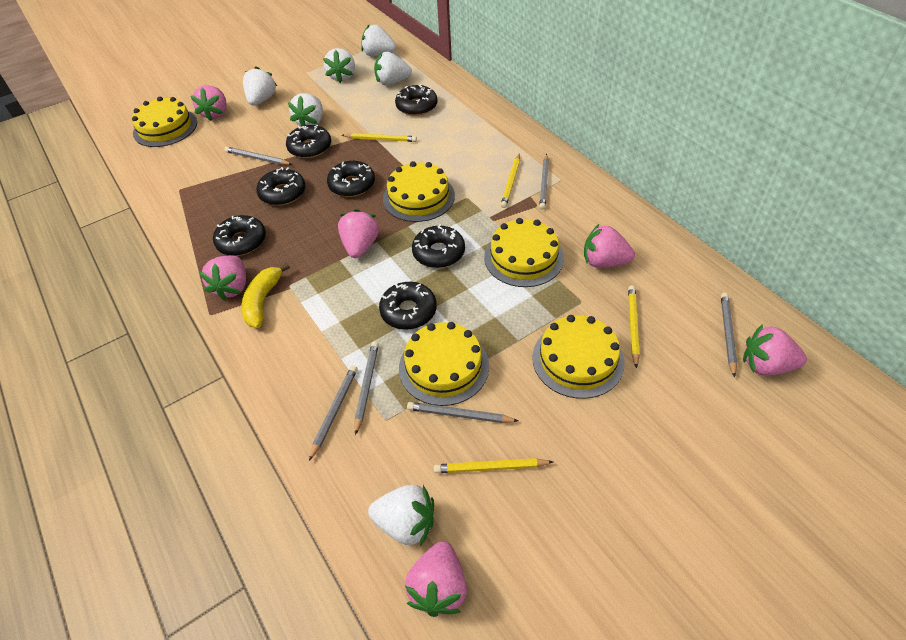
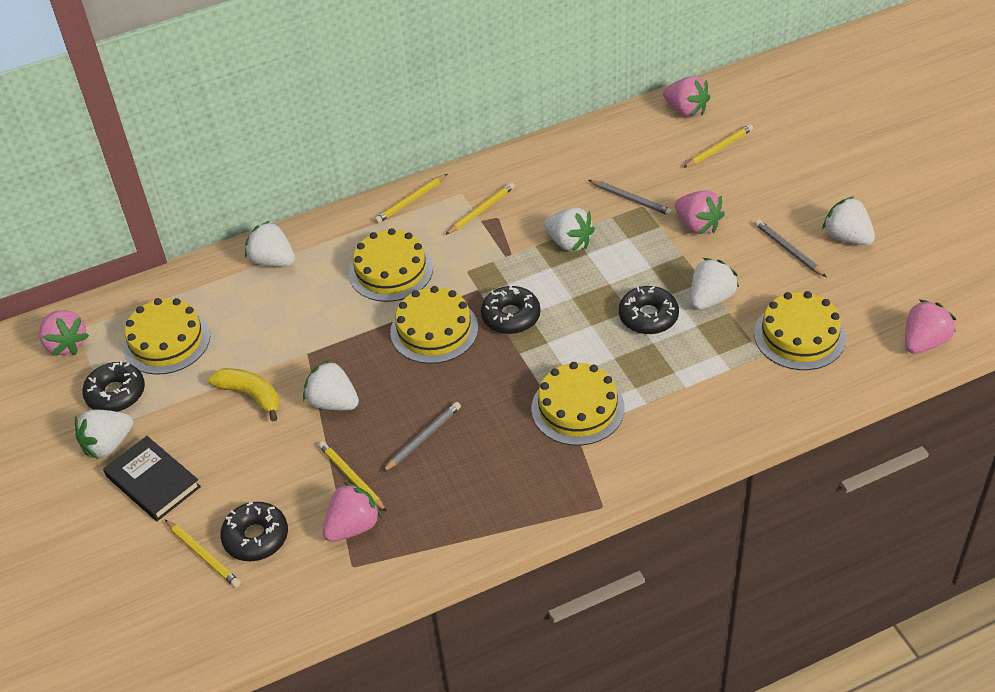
black book: 0 -> 1
black donut: 7 -> 4
grey pencil: 6 -> 3
pink strawberry: 6 -> 5
yellow pencil: 4 -> 5

